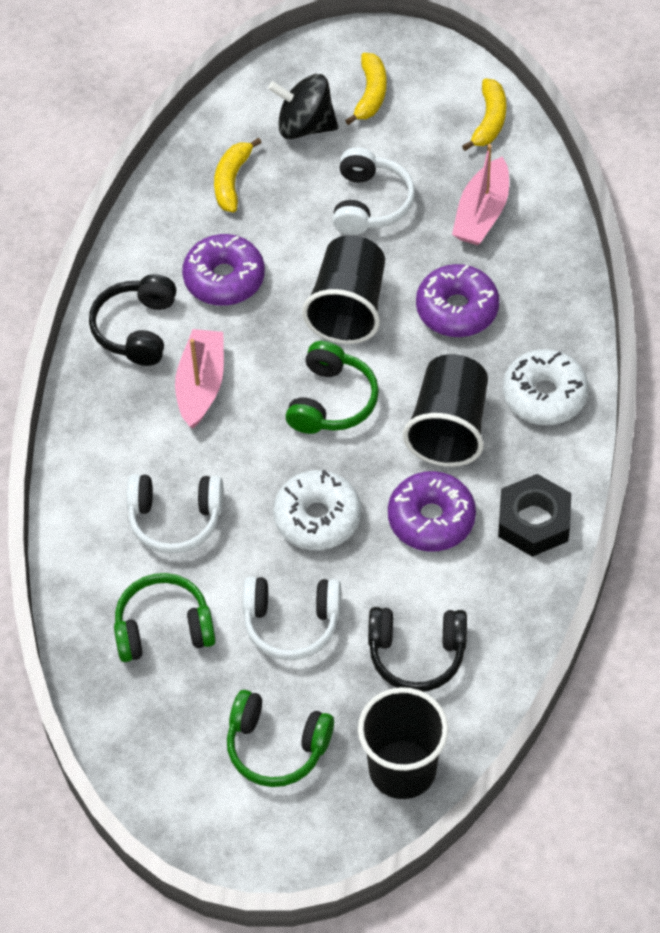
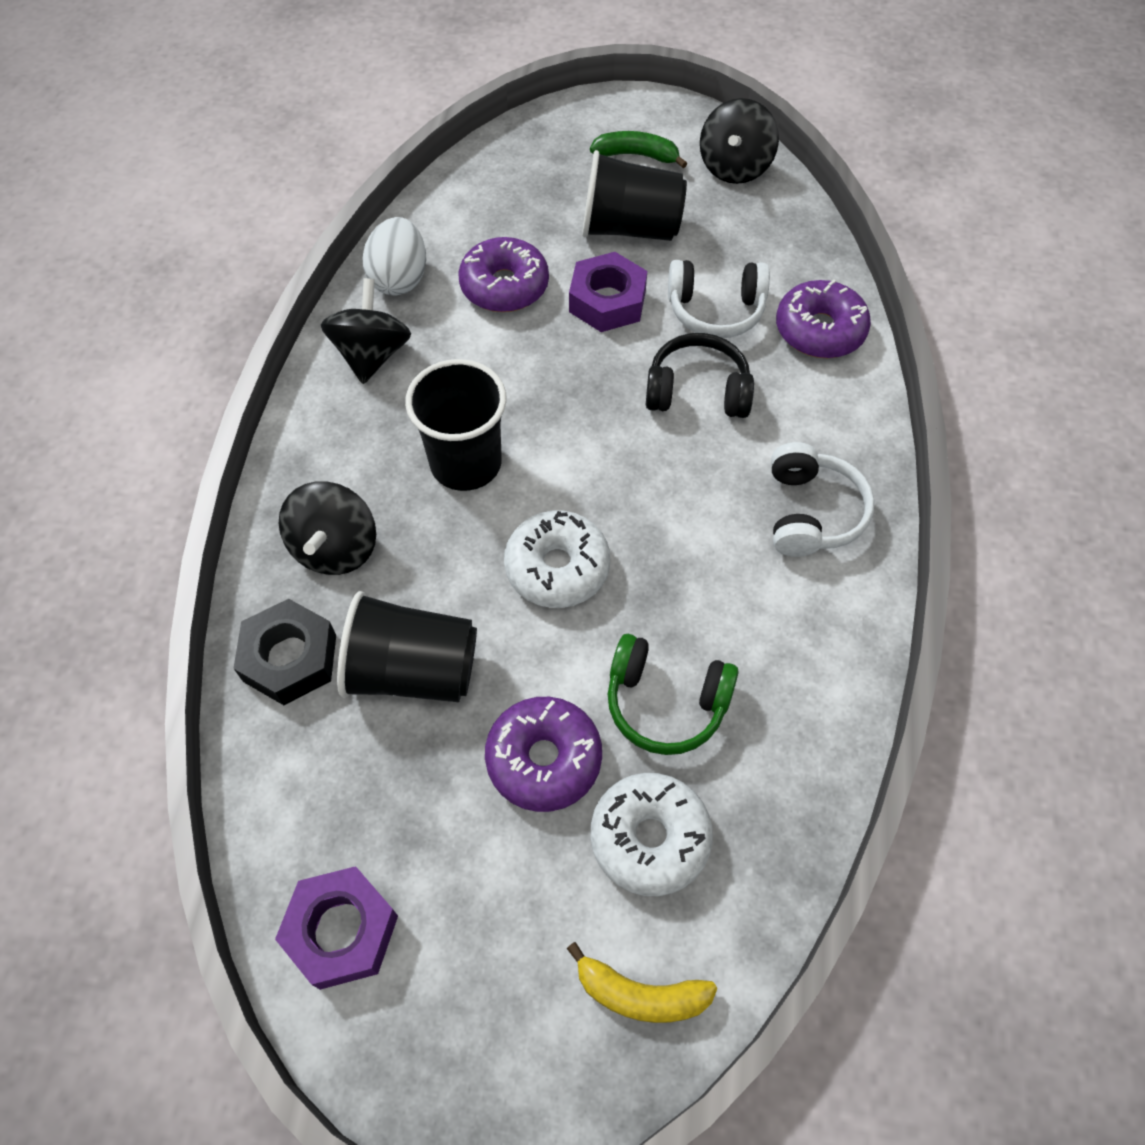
black headphones: 2 -> 1
black spinning top: 1 -> 3
green banana: 0 -> 1
green headphones: 3 -> 1
pink boat: 2 -> 0
purple nut: 0 -> 2
white egg: 0 -> 1
white headphones: 3 -> 2
yellow banana: 3 -> 1

